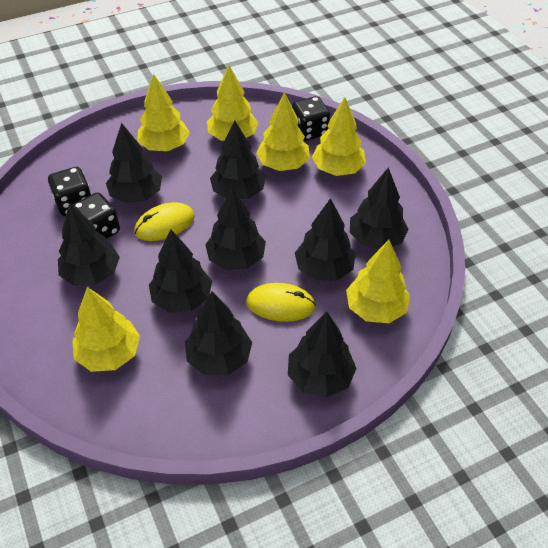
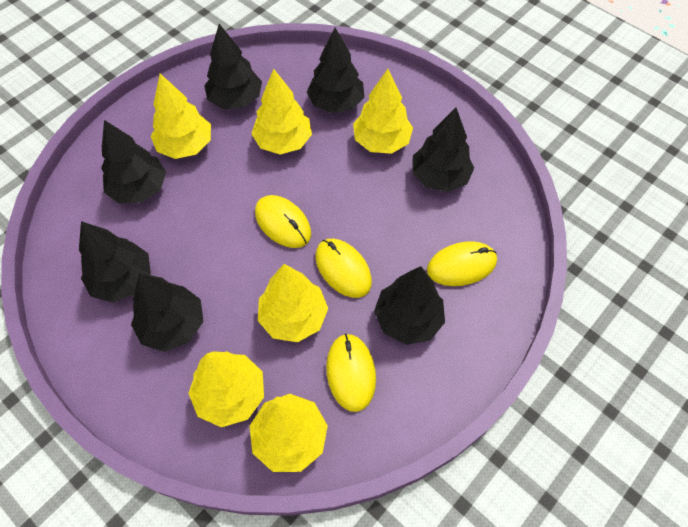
black dice: 3 -> 0
black tree: 9 -> 7
yellow mouse: 2 -> 4

